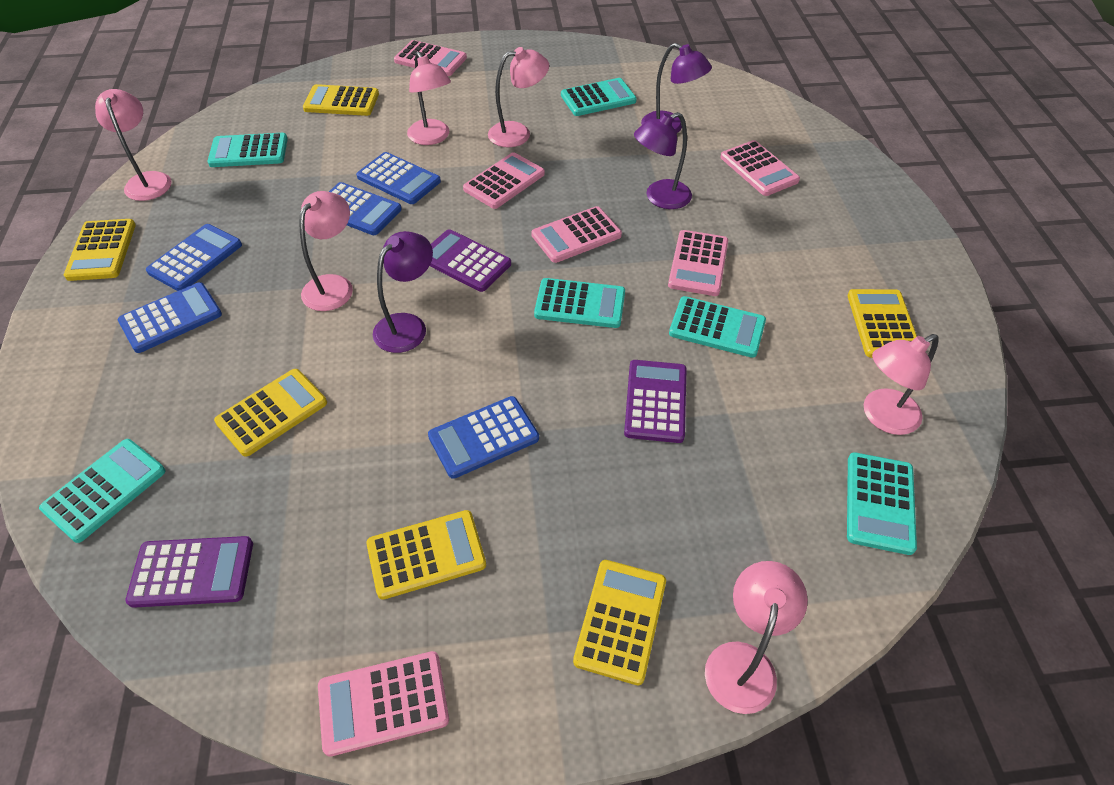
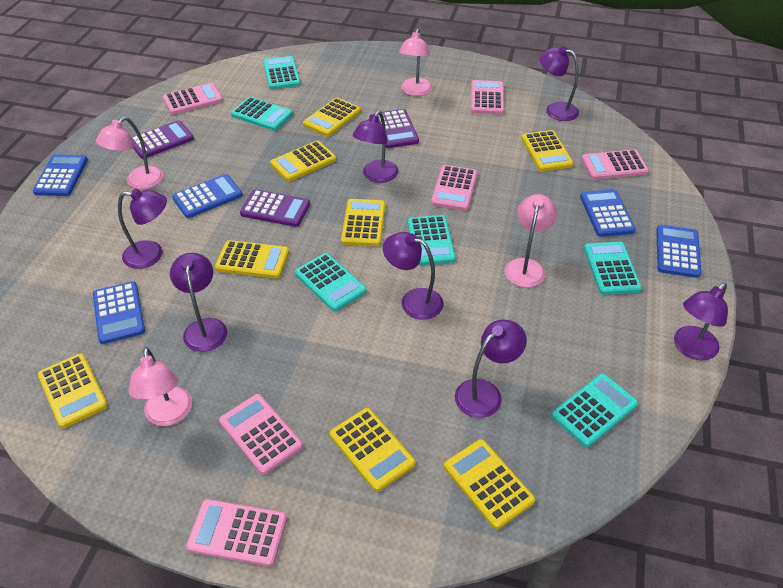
pink lamp: 6 -> 4
purple lamp: 3 -> 7
yellow calculator: 6 -> 8

